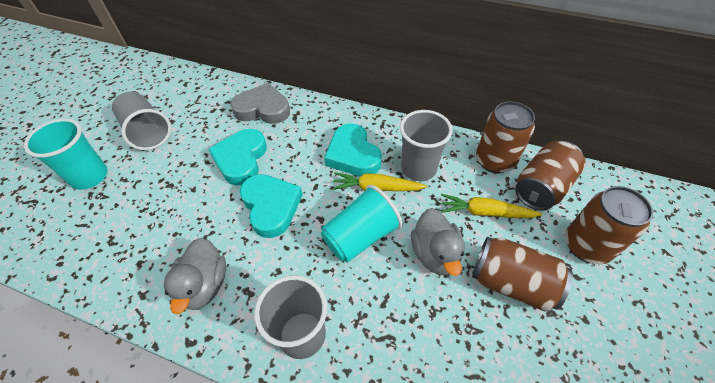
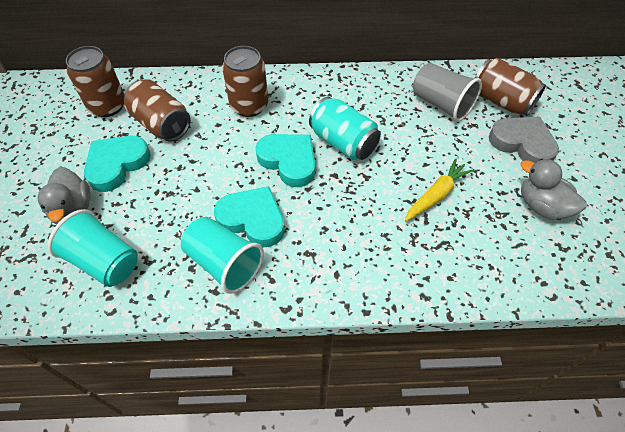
grey cup: 3 -> 1
turquoise can: 0 -> 1
yellow carrot: 2 -> 1

